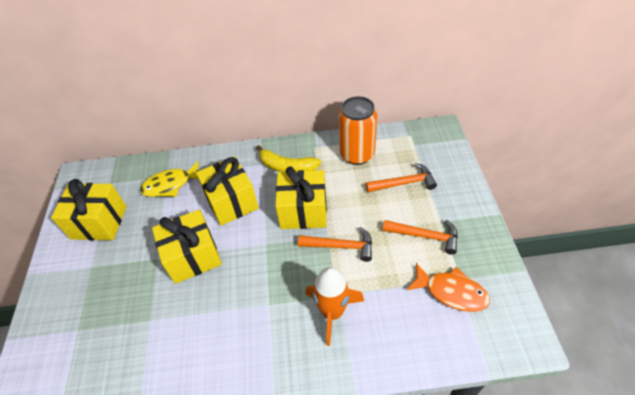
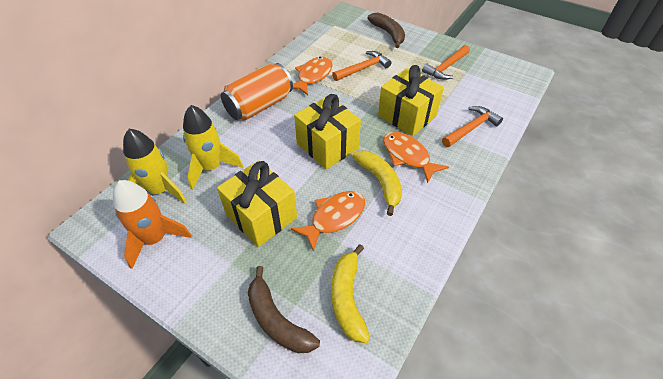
brown banana: 0 -> 2
orange fish: 1 -> 3
yellow banana: 1 -> 2
yellow fish: 1 -> 0
yellow gift: 4 -> 3
yellow rocket: 0 -> 2

